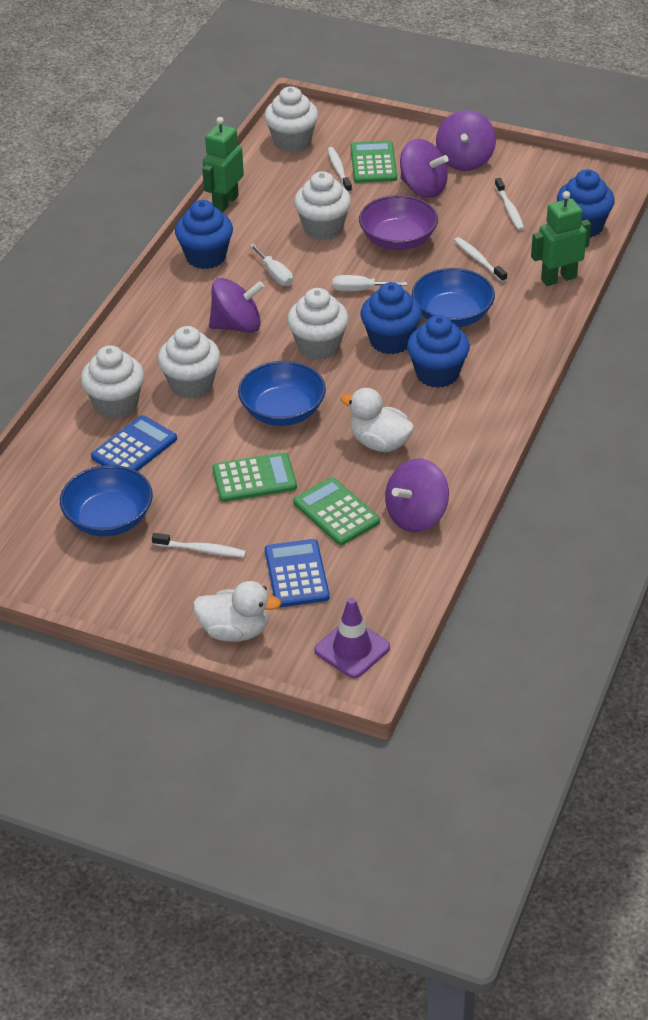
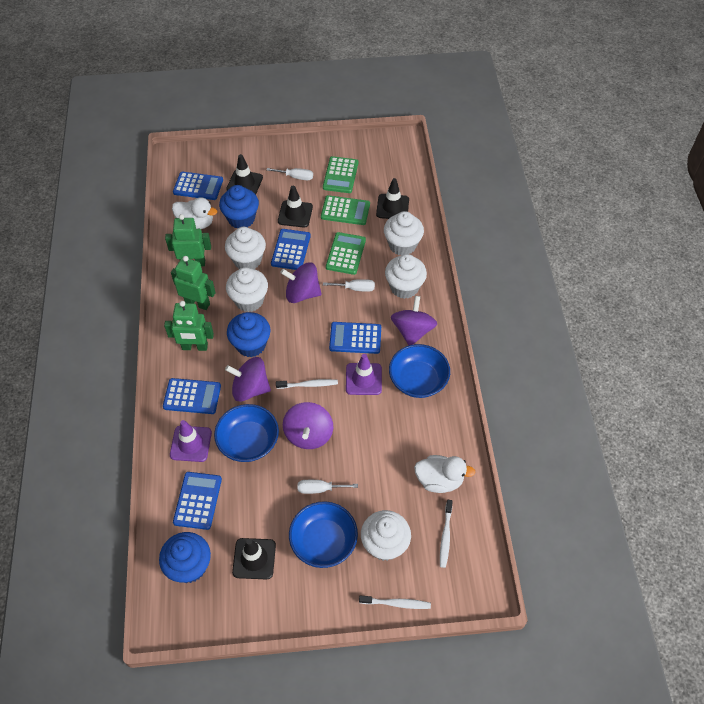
black traffic cone: 0 -> 4
blue calculator: 2 -> 5
blue cupcake: 4 -> 3
green robot: 2 -> 3
purple bowl: 1 -> 0
purple traffic cone: 1 -> 2
white screwdriver: 2 -> 3
white toothbrush: 4 -> 3

